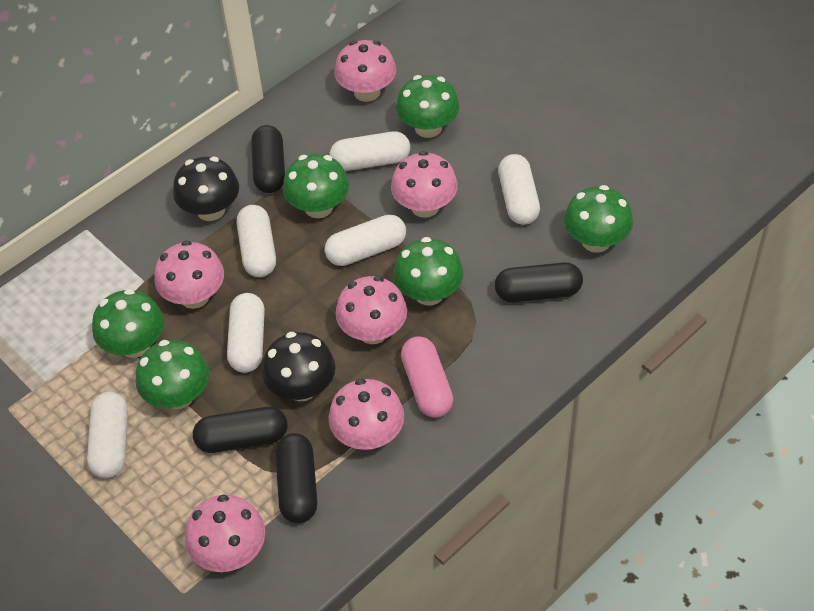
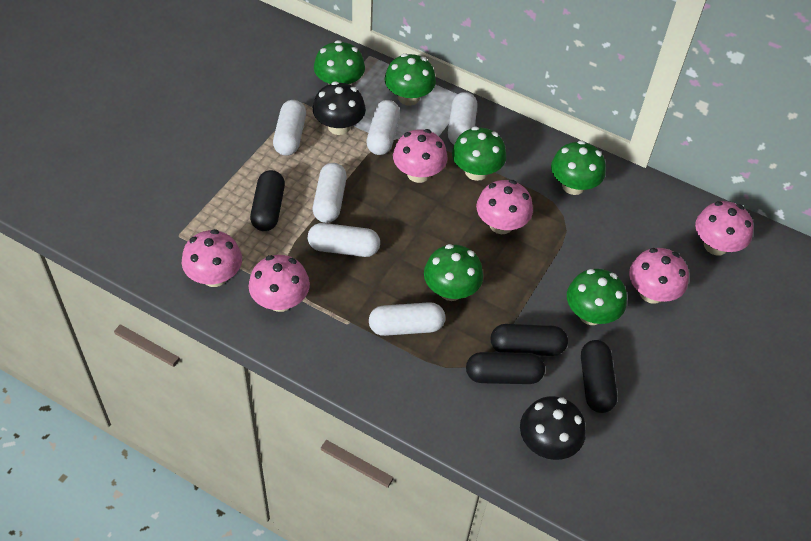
pink capsule: 1 -> 0

